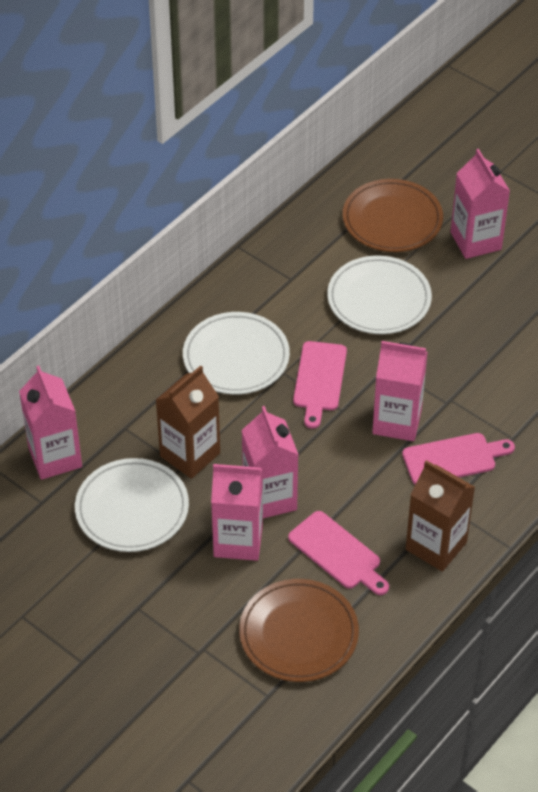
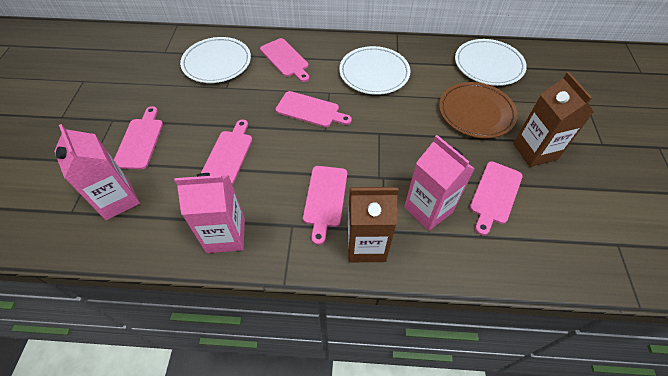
brown plate: 2 -> 1
pink carton: 5 -> 3
pink cutting board: 3 -> 6

